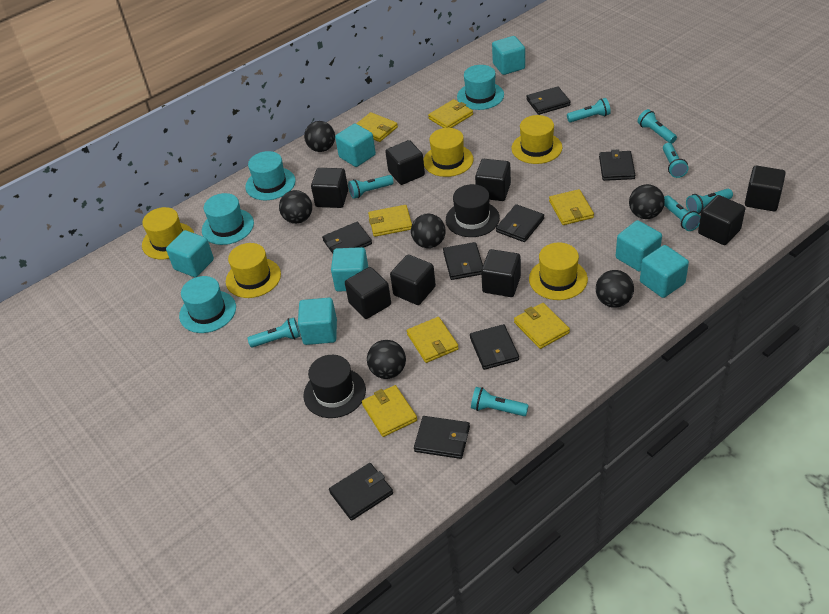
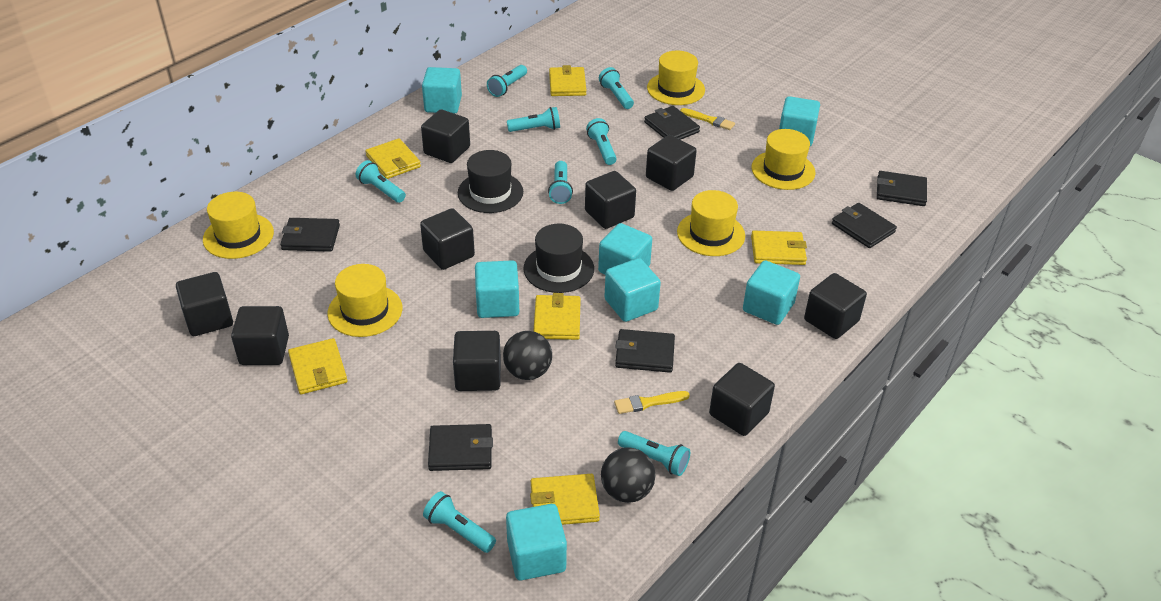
black ball: 6 -> 2
black cube: 8 -> 9
black wallet: 8 -> 6
turquoise hat: 4 -> 0
yellow brush: 0 -> 2
yellow wallet: 7 -> 6

